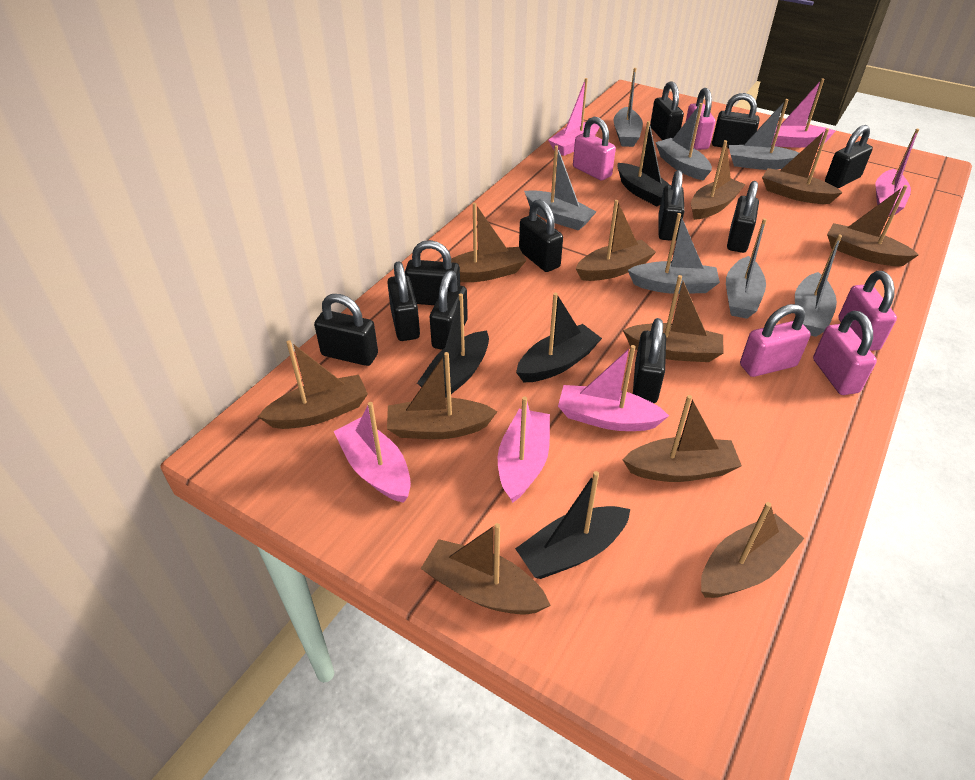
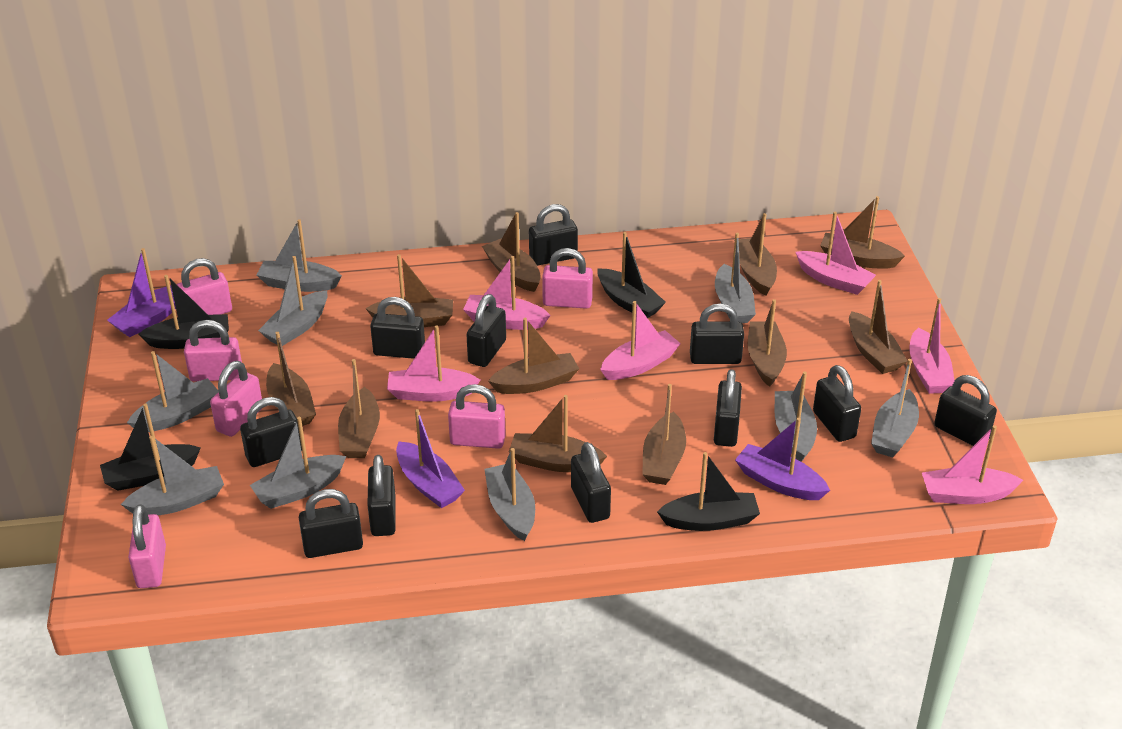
grey boat: 7 -> 9
pink padlock: 5 -> 6
purple boat: 0 -> 3

